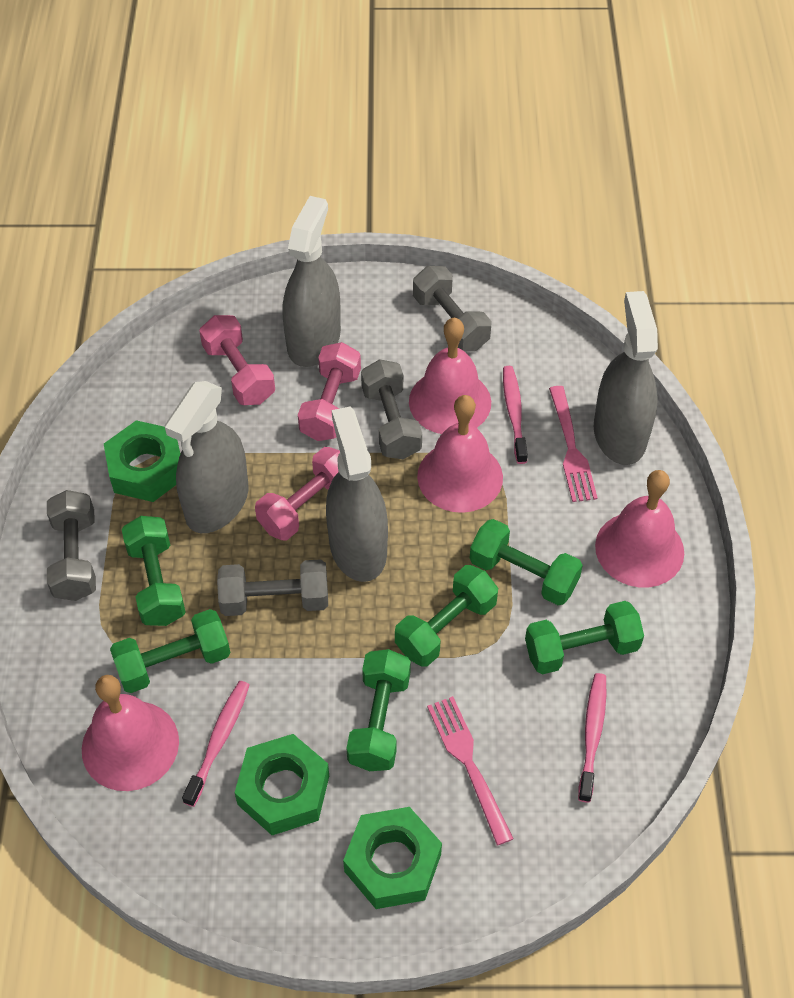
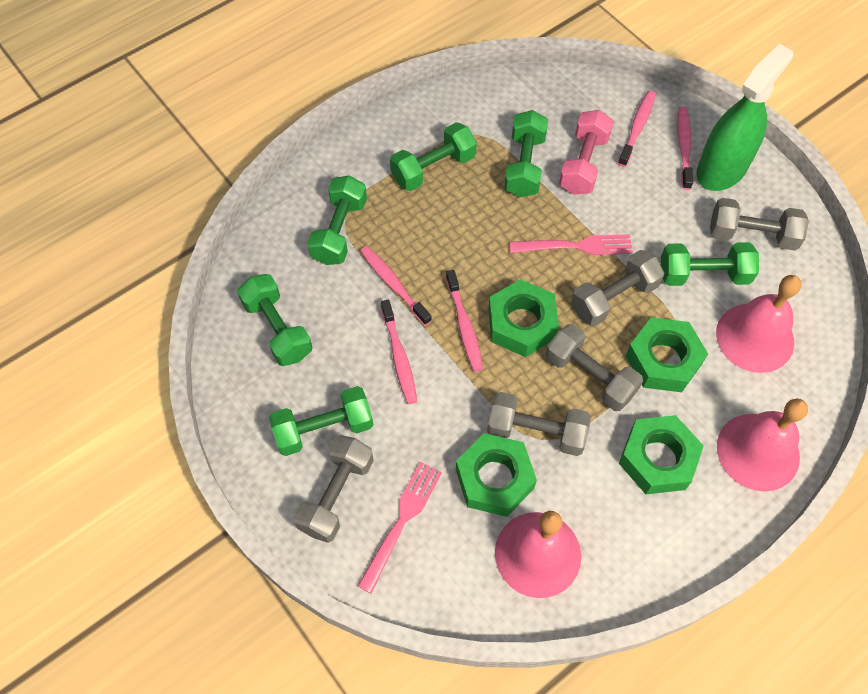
green nut: 3 -> 4
green spray bottle: 0 -> 1
grey dumbbell: 4 -> 5
grey spray bottle: 4 -> 0
pink bell: 4 -> 3
pink dumbbell: 3 -> 1
pink toothbrush: 3 -> 5

